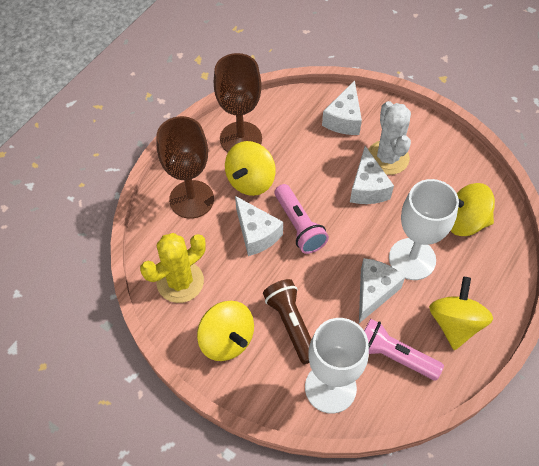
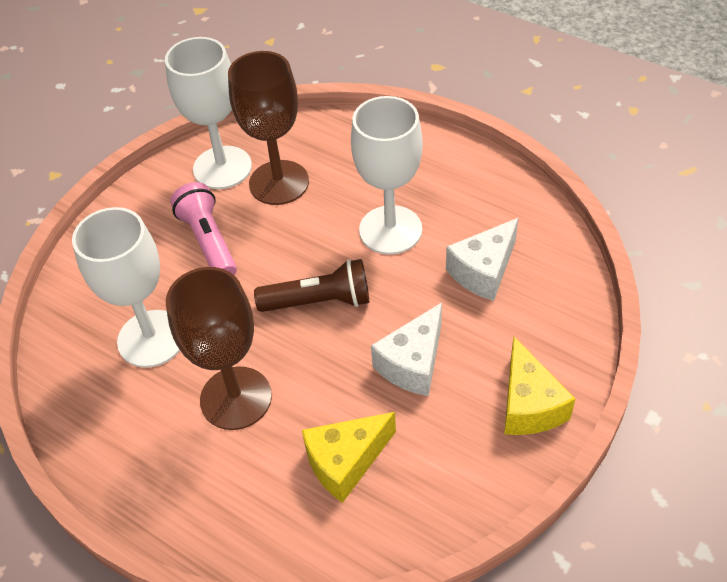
pink flashlight: 2 -> 1
white cactus: 1 -> 0
white cheese: 4 -> 2
white goblet: 2 -> 3
yellow cactus: 1 -> 0
yellow cheese: 0 -> 2
yellow spinning top: 4 -> 0

